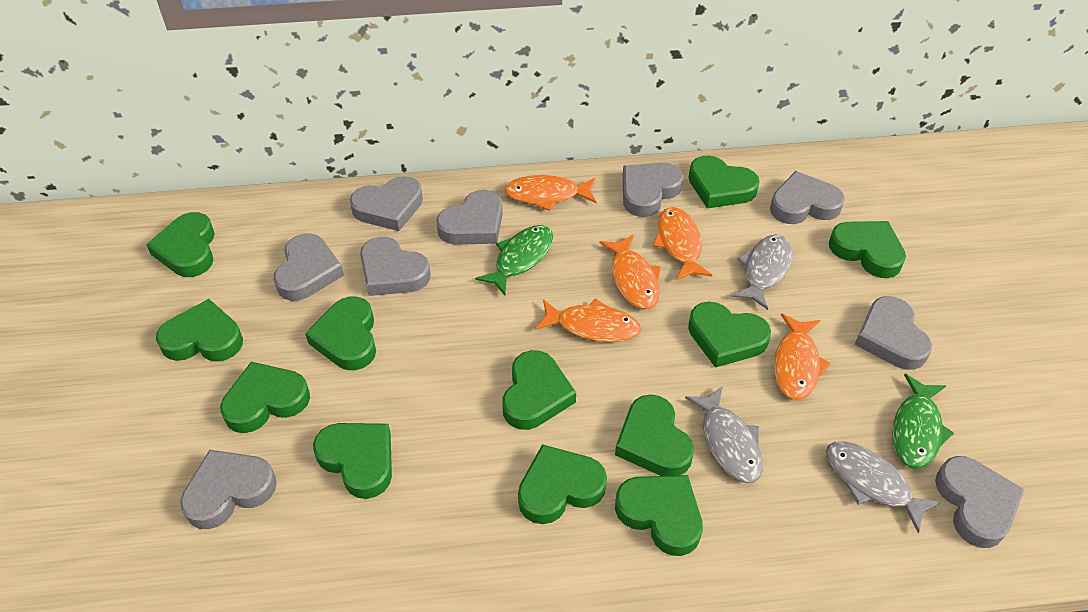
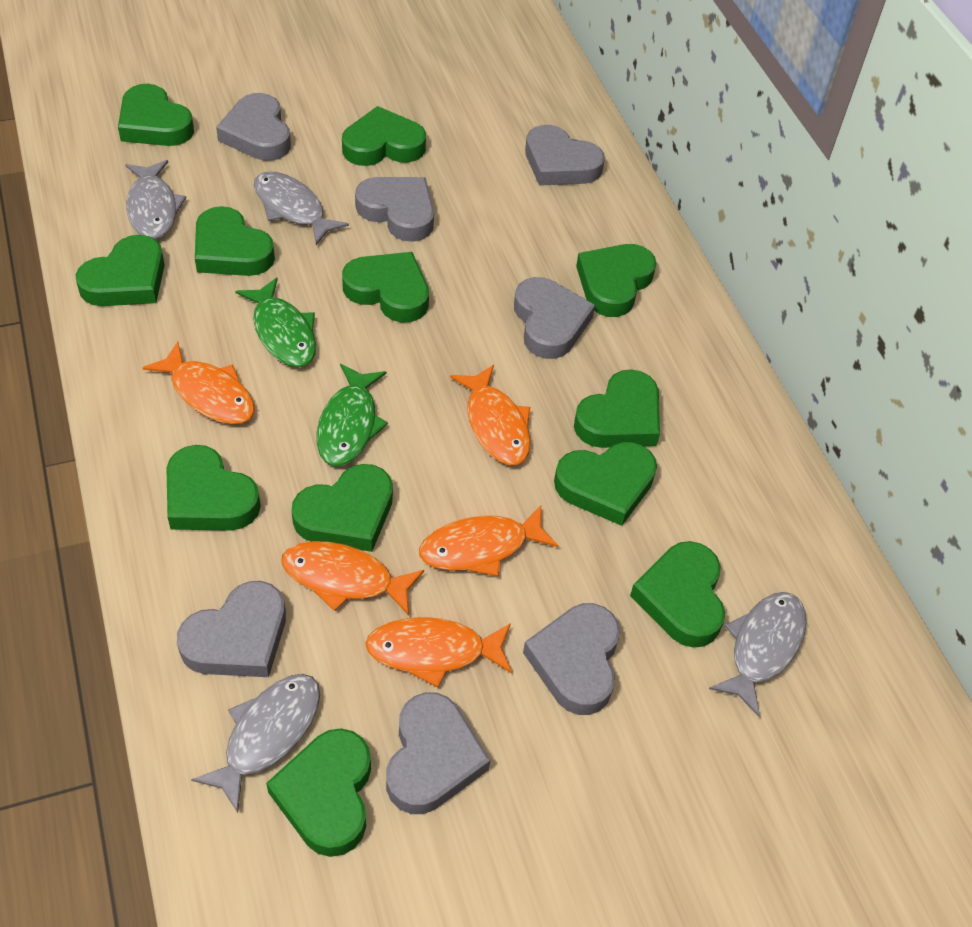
grey fish: 3 -> 4
grey heart: 9 -> 7

